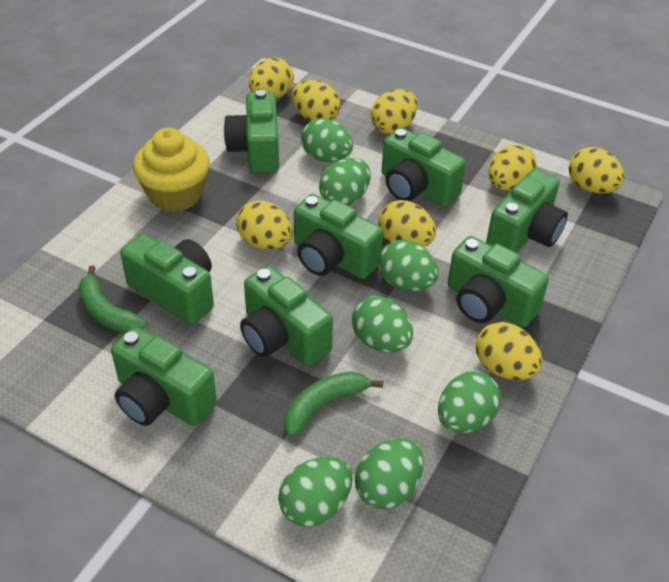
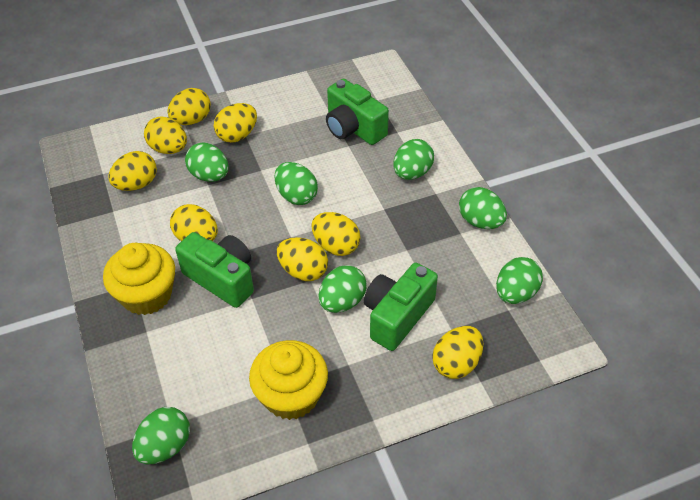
green banana: 2 -> 0
green camera: 8 -> 3
yellow cupcake: 1 -> 2

